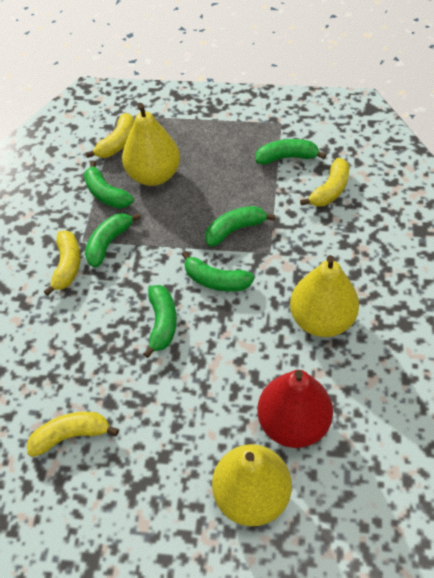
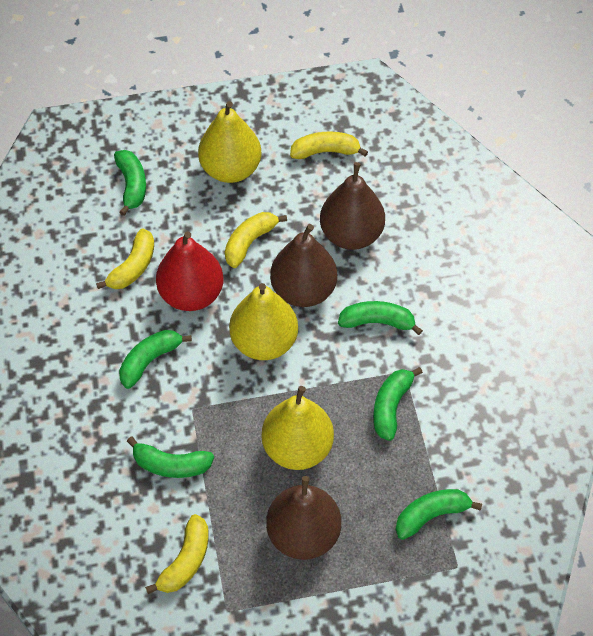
brown pear: 0 -> 3

